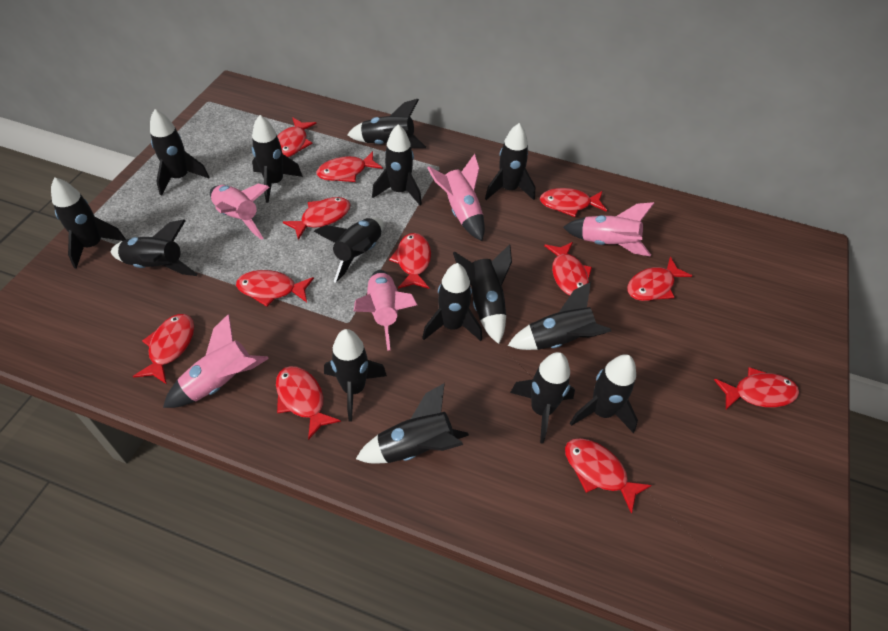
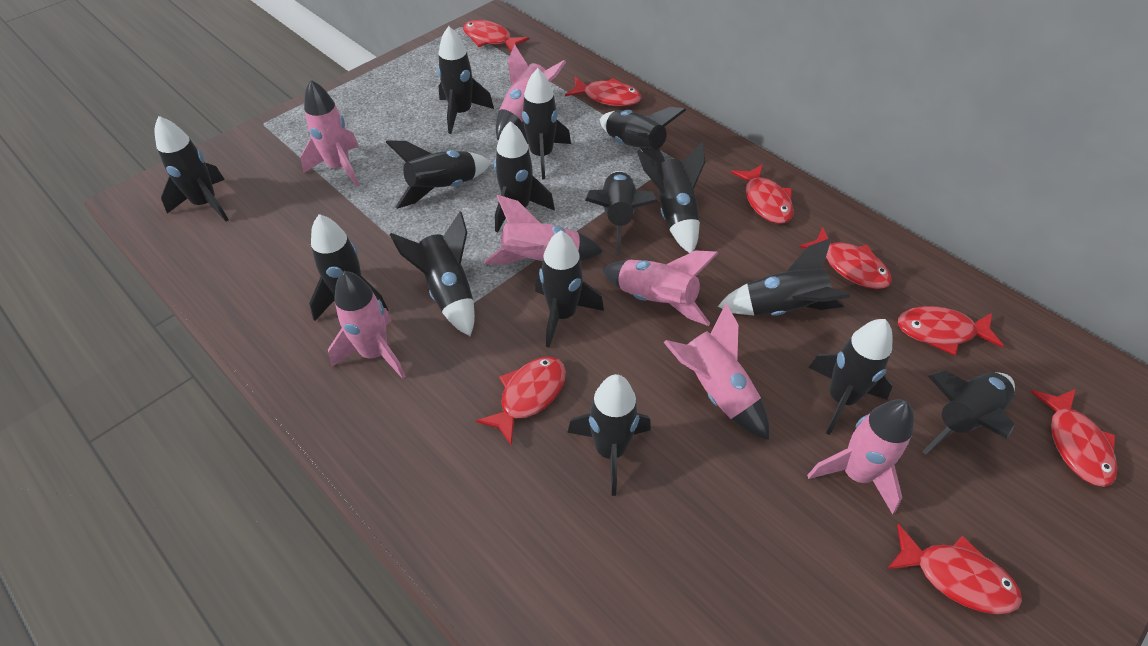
pink rocket: 5 -> 7
red fish: 12 -> 8

